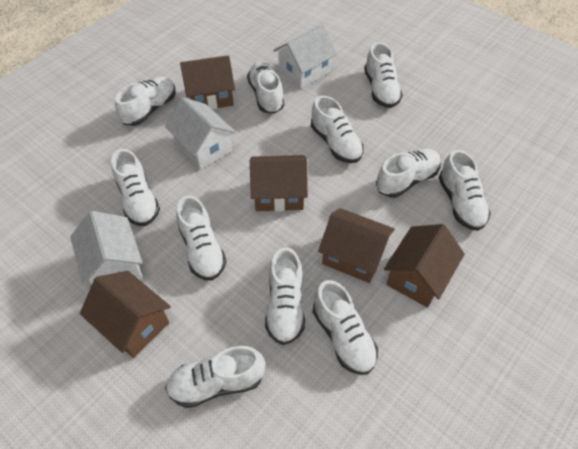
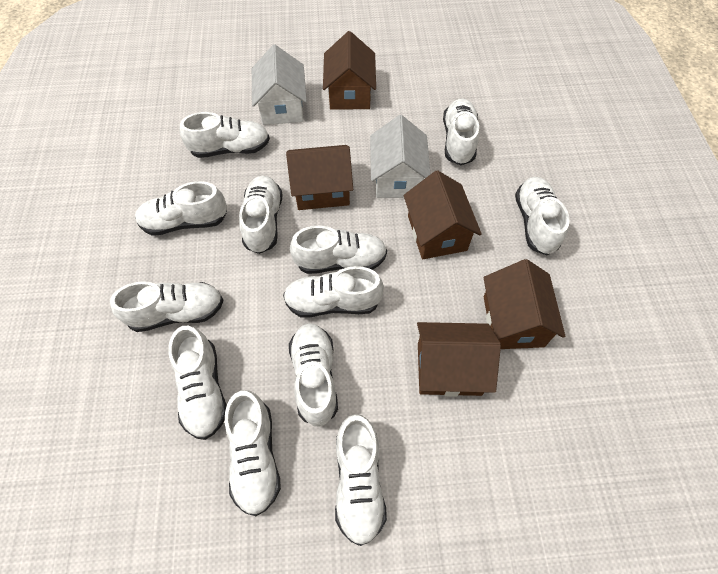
white house: 3 -> 2
white shoe: 11 -> 12

